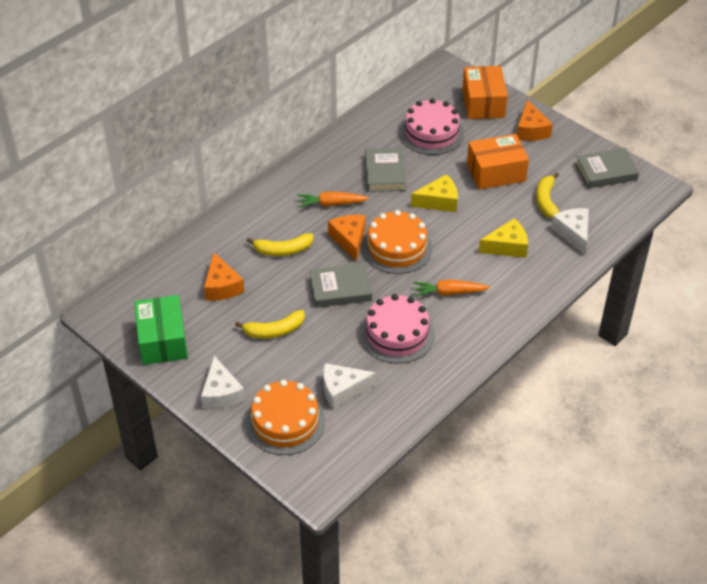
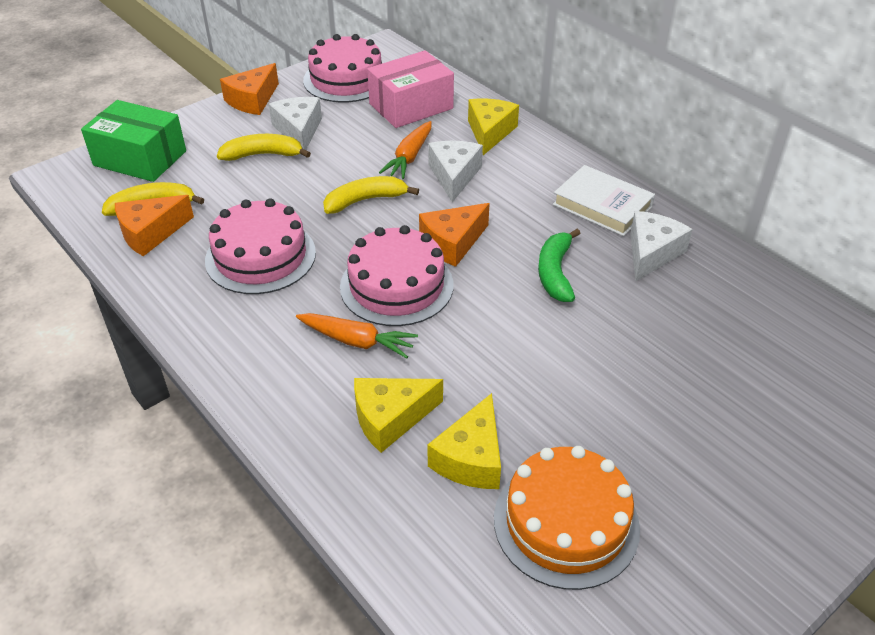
green banana: 0 -> 1
grey book: 3 -> 0
orange box: 2 -> 0
orange cake: 2 -> 1
pink box: 0 -> 1
pink cake: 2 -> 3
white book: 0 -> 1
yellow cheese: 2 -> 3

